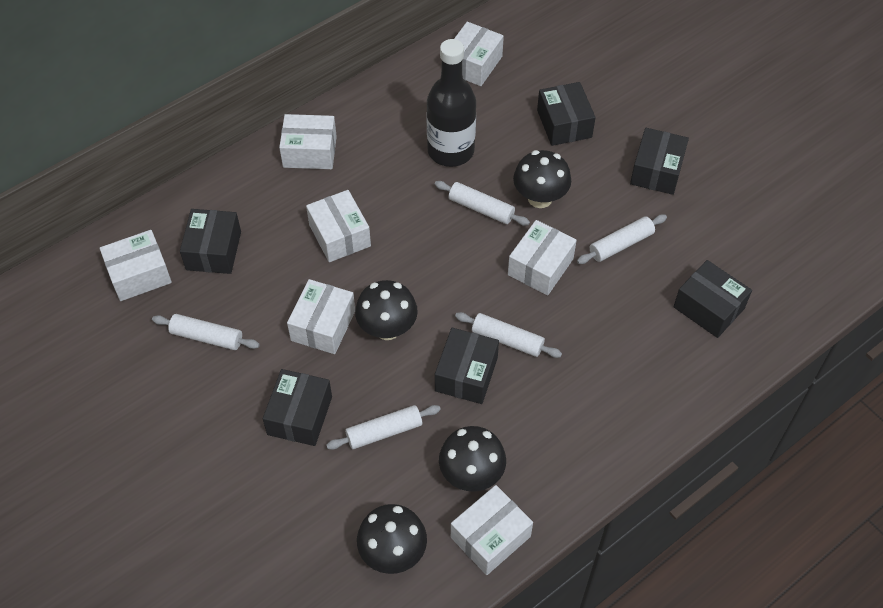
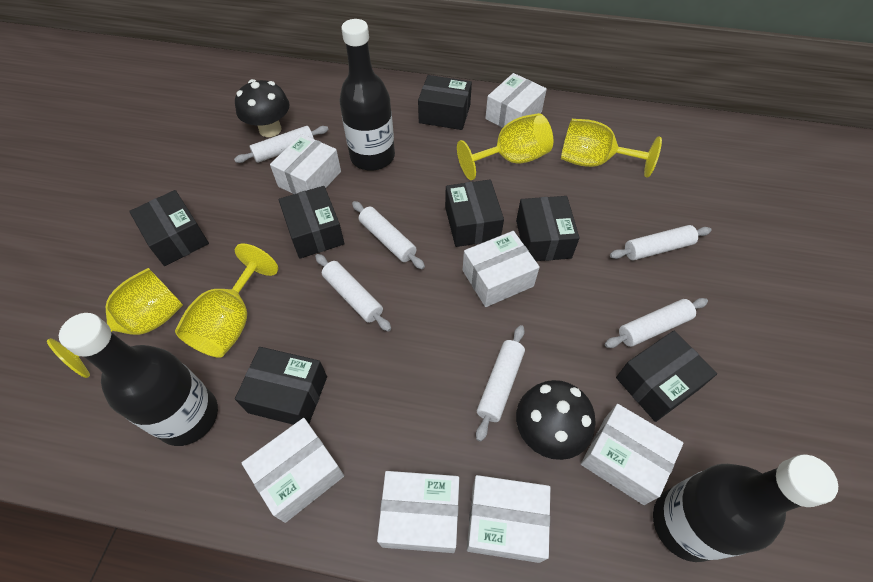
black bottle: 1 -> 3
black box: 6 -> 7
black mushroom: 4 -> 2
white rolling pin: 5 -> 6
yellow goblet: 0 -> 4

